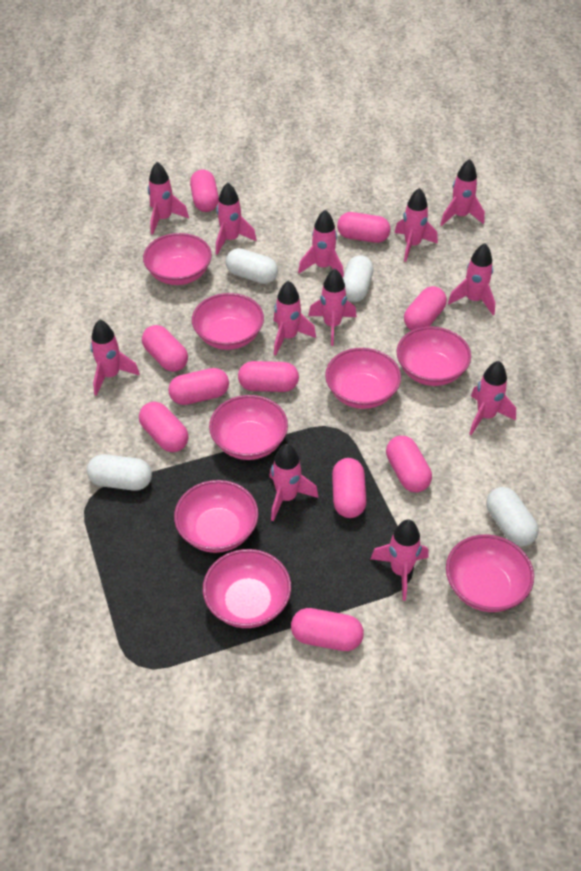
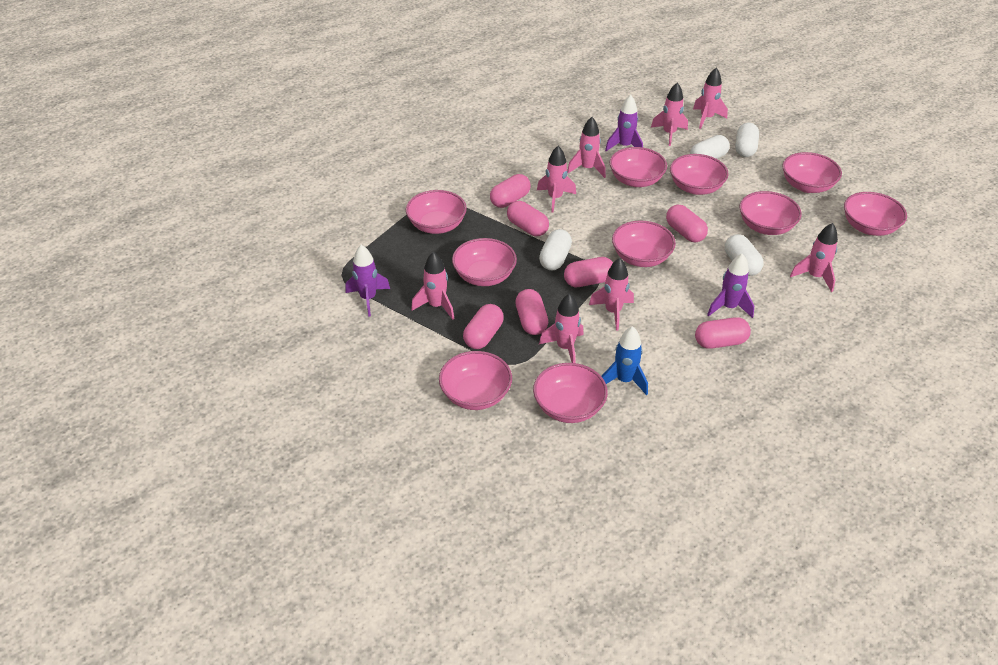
blue rocket: 0 -> 1
pink bowl: 8 -> 10
pink capsule: 10 -> 7
pink rocket: 12 -> 8
purple rocket: 0 -> 3

